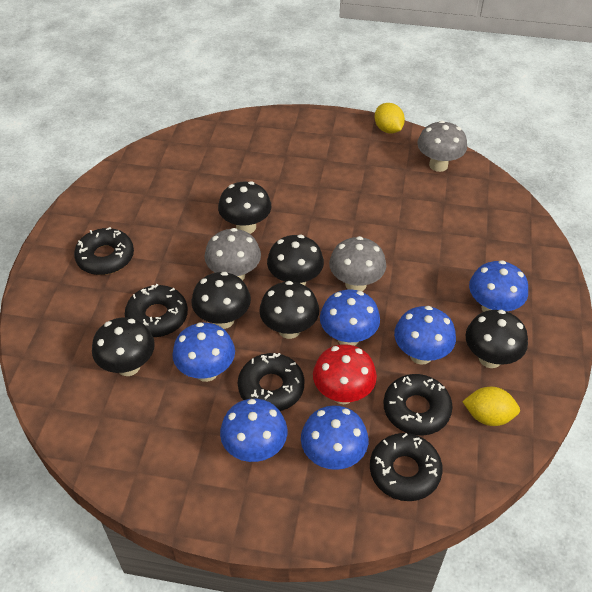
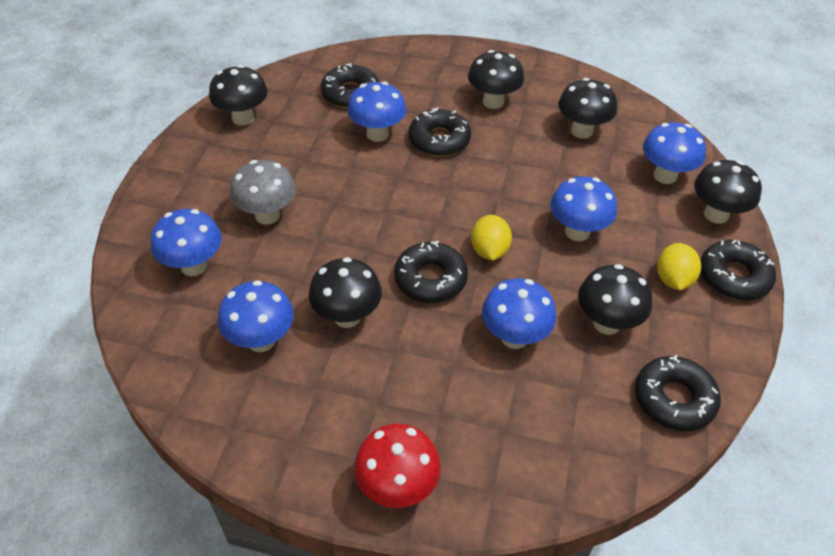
grey mushroom: 3 -> 1

